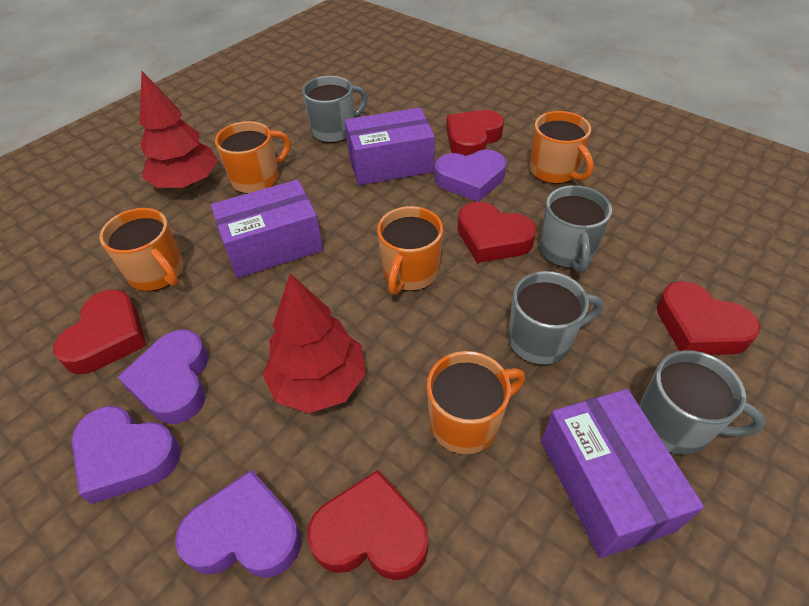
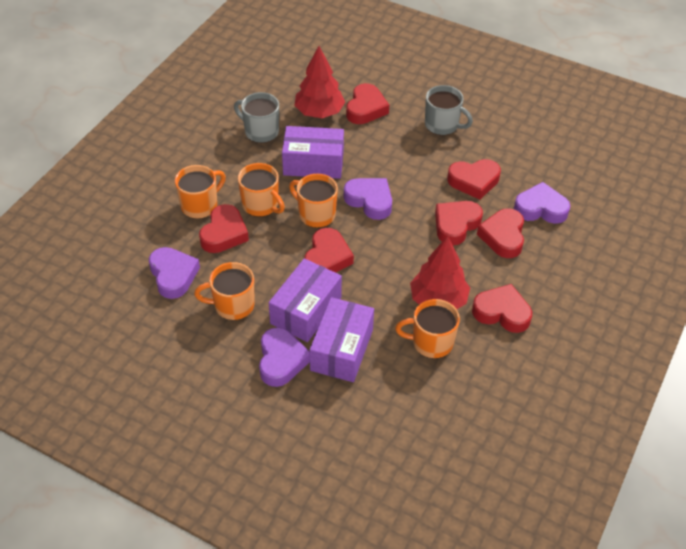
grey mug: 4 -> 2
red heart: 5 -> 7

